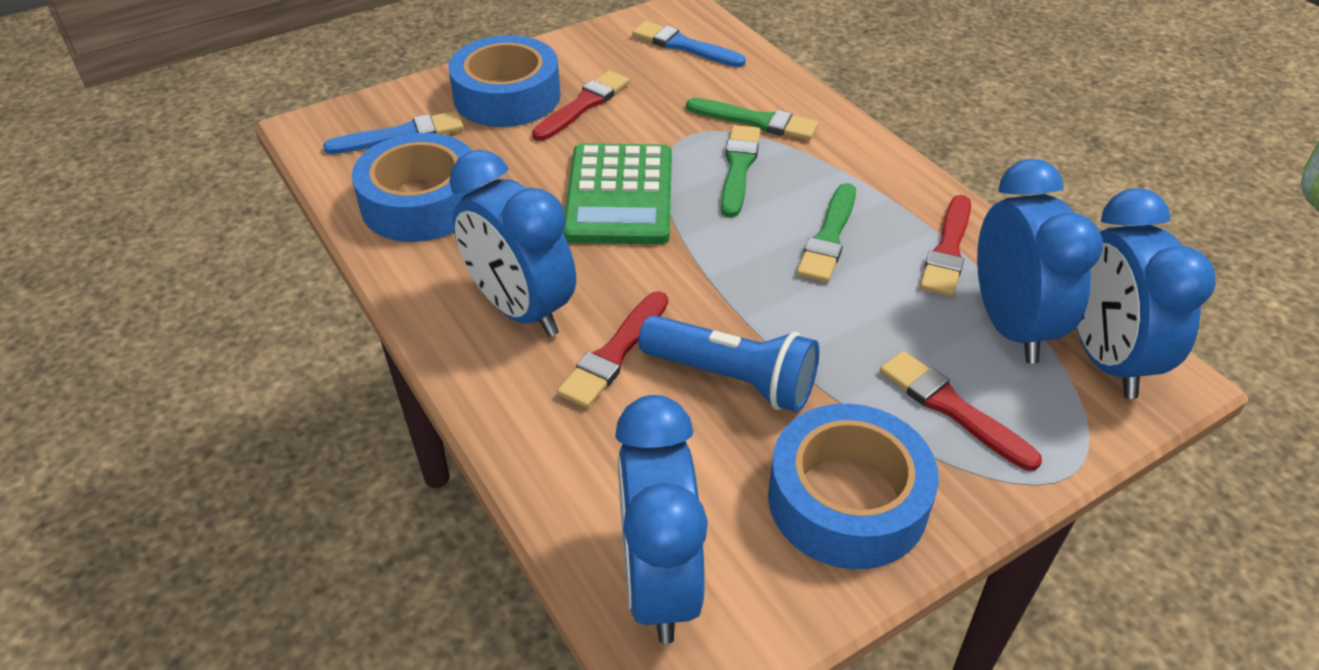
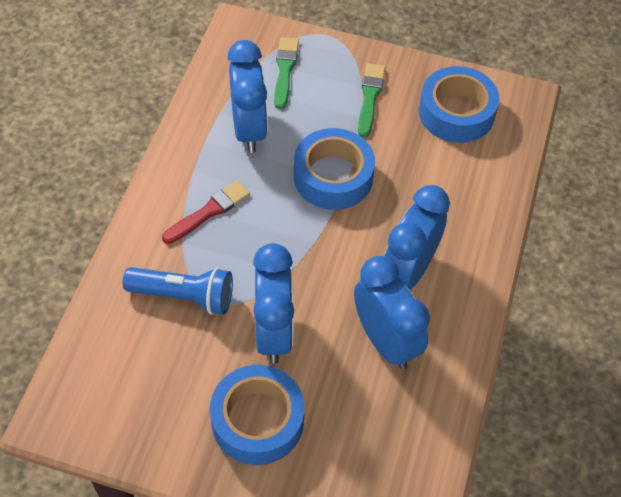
blue brush: 2 -> 0
green brush: 3 -> 2
green calculator: 1 -> 0
red brush: 4 -> 1

